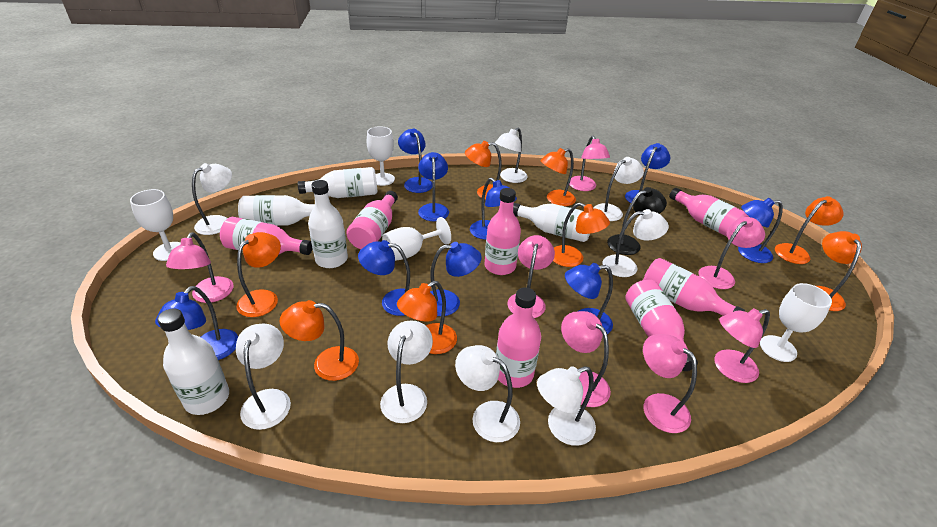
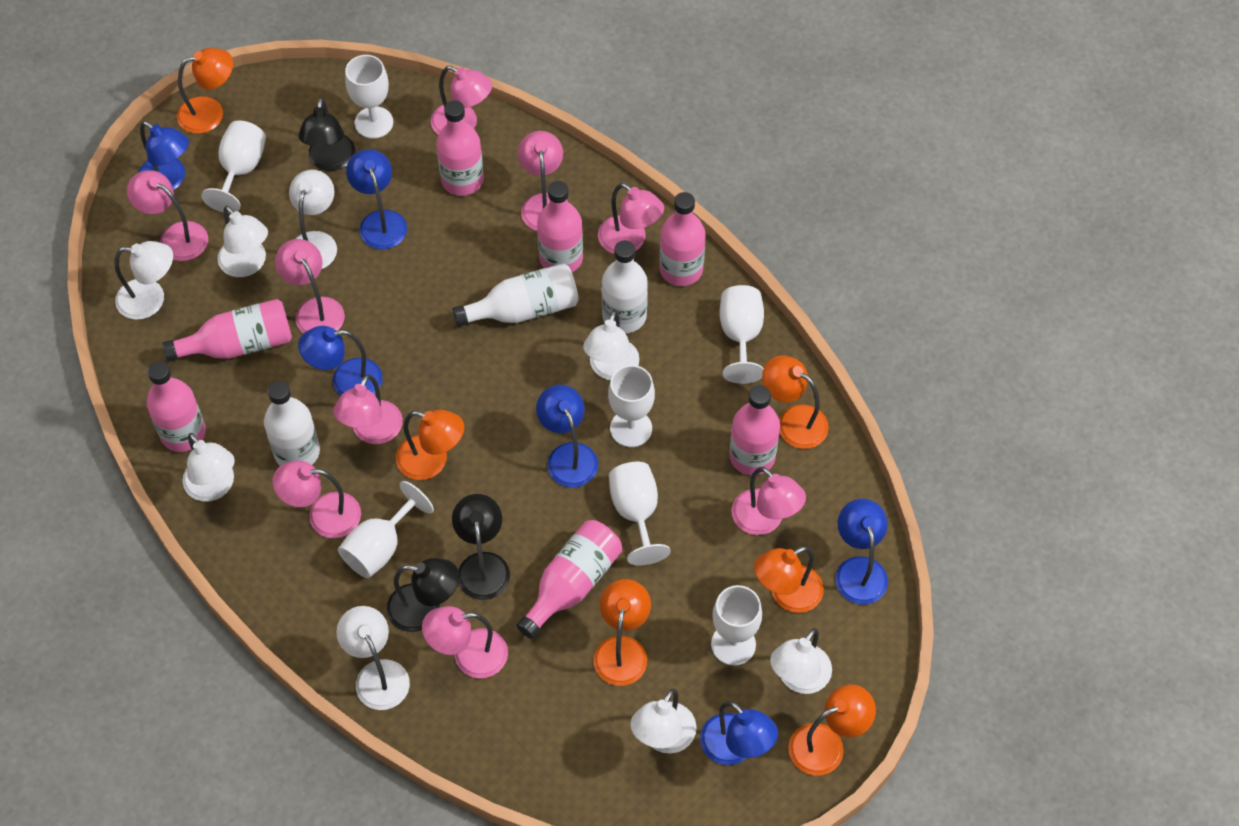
black lamp: 1 -> 3
blue lamp: 9 -> 6
orange lamp: 8 -> 6
pink lamp: 7 -> 9
white bottle: 5 -> 3
white goblet: 4 -> 7

